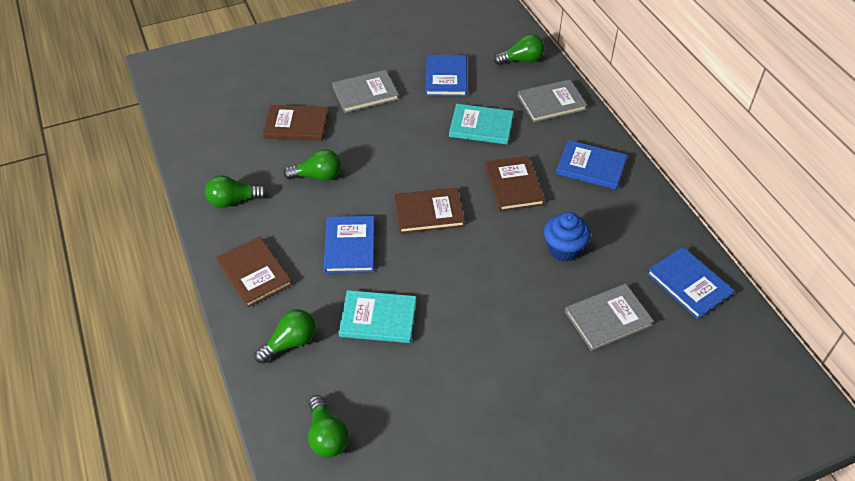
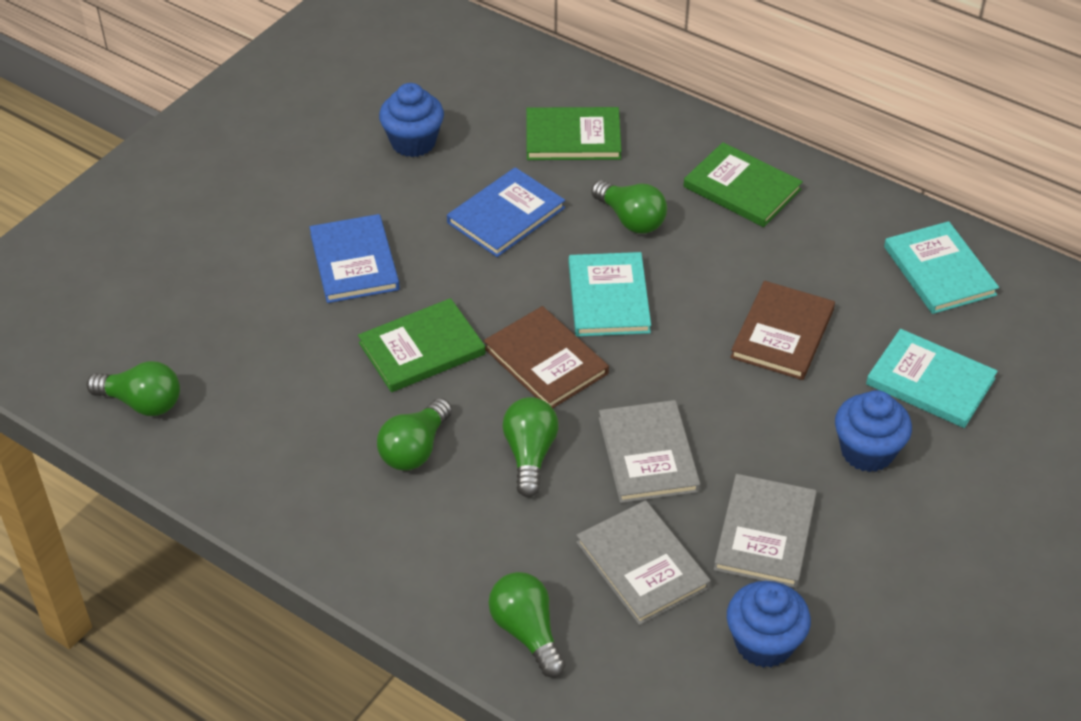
blue book: 4 -> 2
blue cupcake: 1 -> 3
brown book: 4 -> 2
green book: 0 -> 3
turquoise book: 2 -> 3

